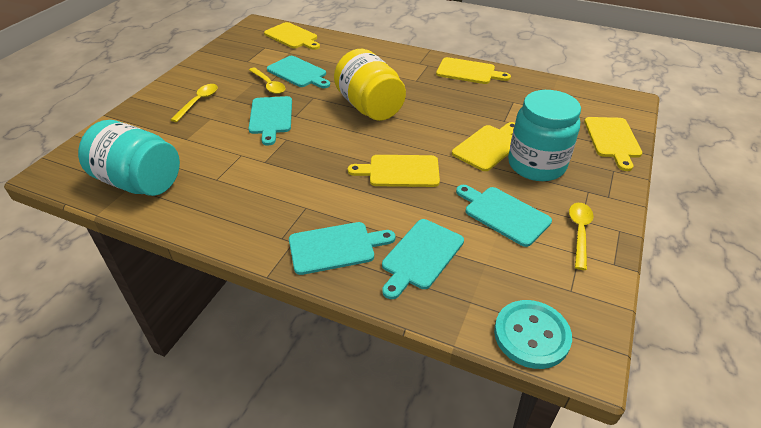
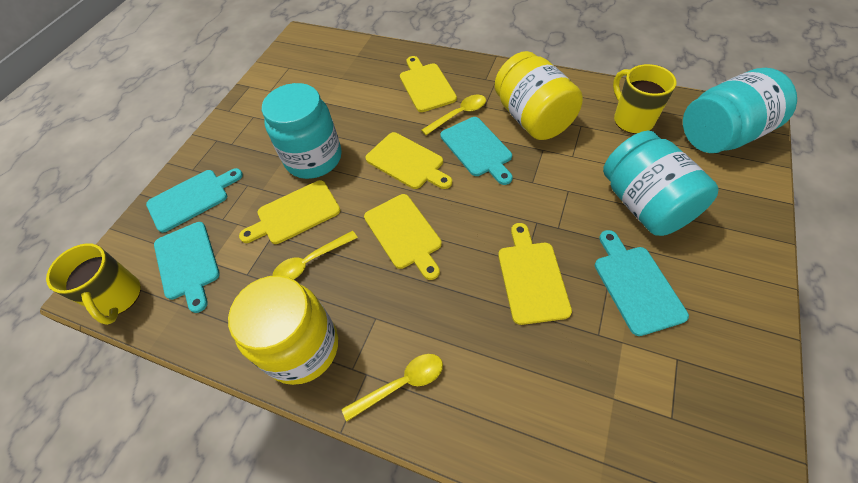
turquoise button: 1 -> 0
turquoise cutting board: 5 -> 4
turquoise jar: 2 -> 3
yellow jar: 1 -> 2
yellow mug: 0 -> 2

